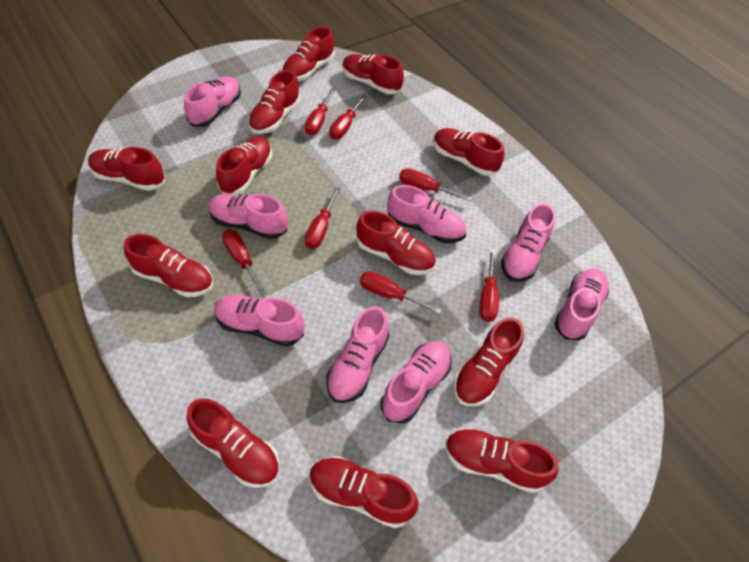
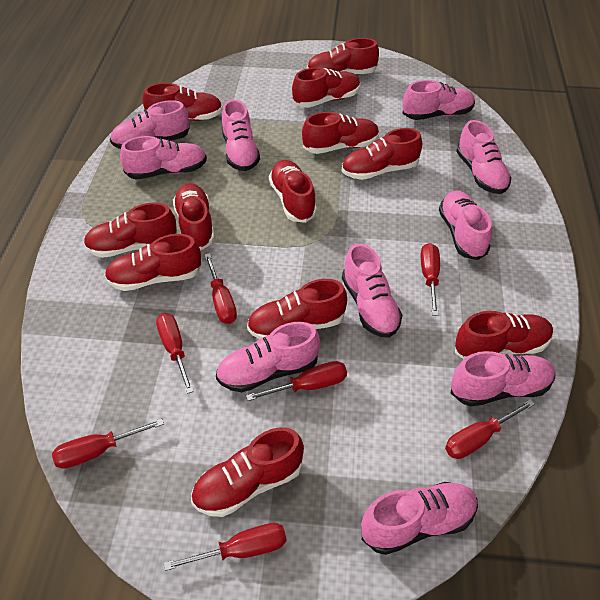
pink shoe: 8 -> 10

